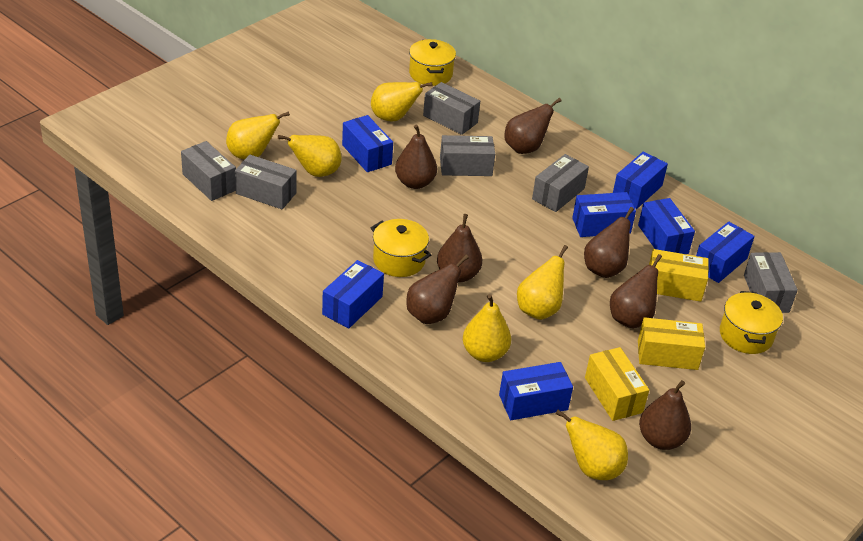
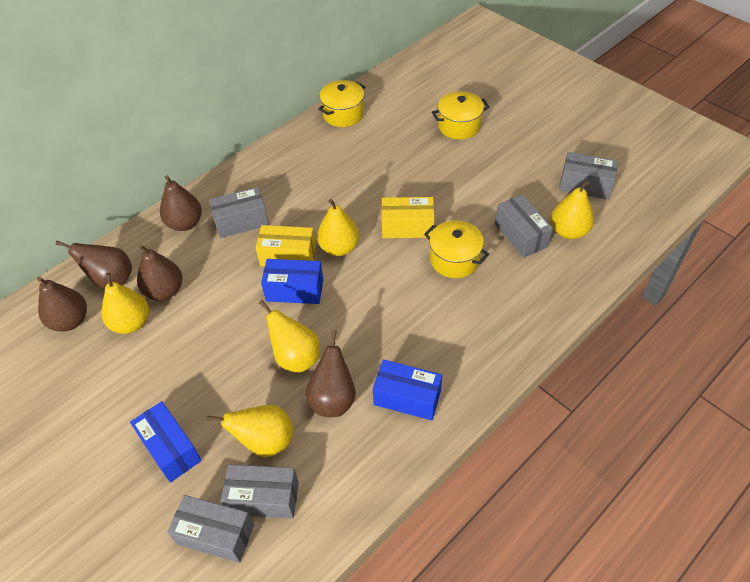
blue box: 7 -> 3
brown pear: 7 -> 5
grey box: 6 -> 5
yellow box: 3 -> 2
yellow pear: 6 -> 5

